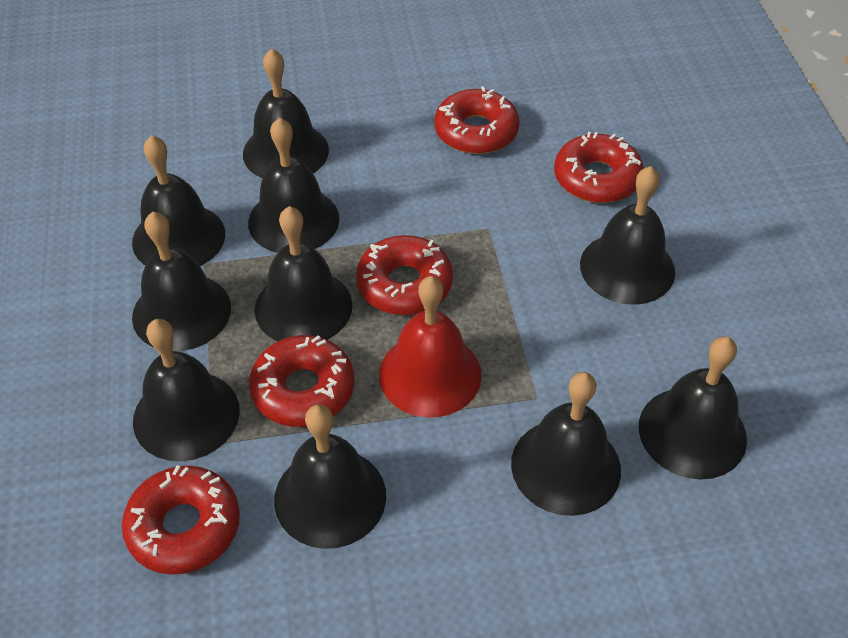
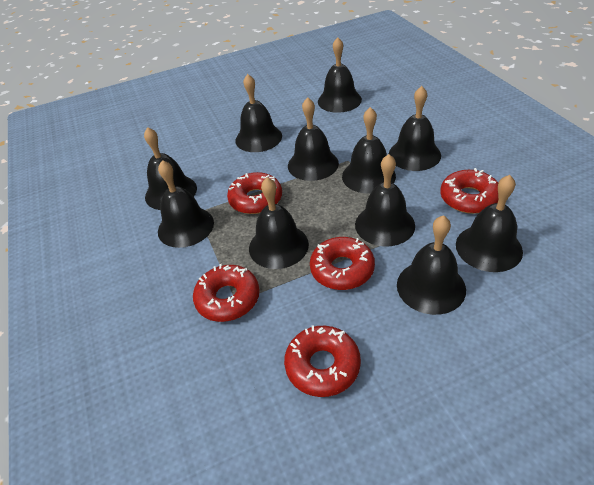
black bell: 10 -> 11
red bell: 1 -> 0

